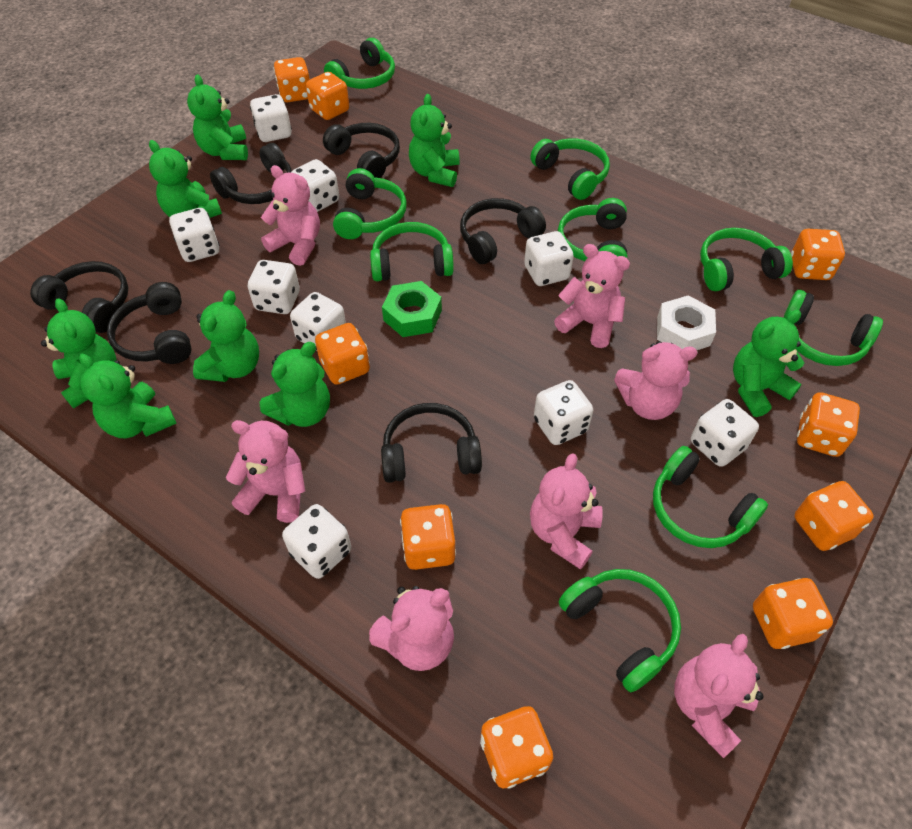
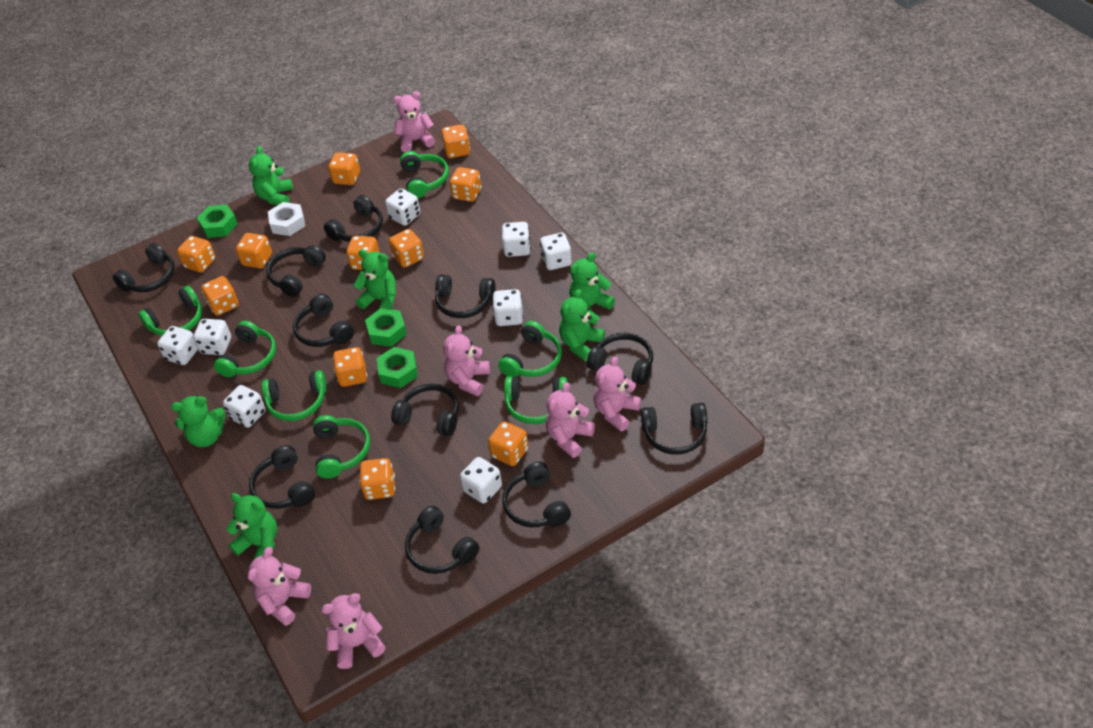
black headphones: 6 -> 11
green headphones: 9 -> 7
green nut: 1 -> 3
green teddy bear: 8 -> 6
orange dice: 9 -> 11
pink teddy bear: 7 -> 6
white dice: 9 -> 8

